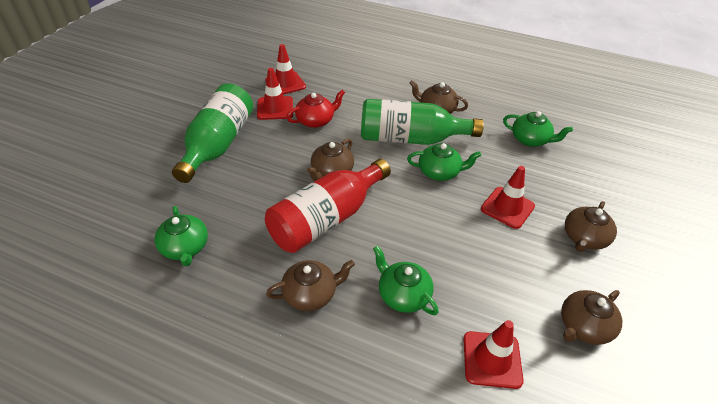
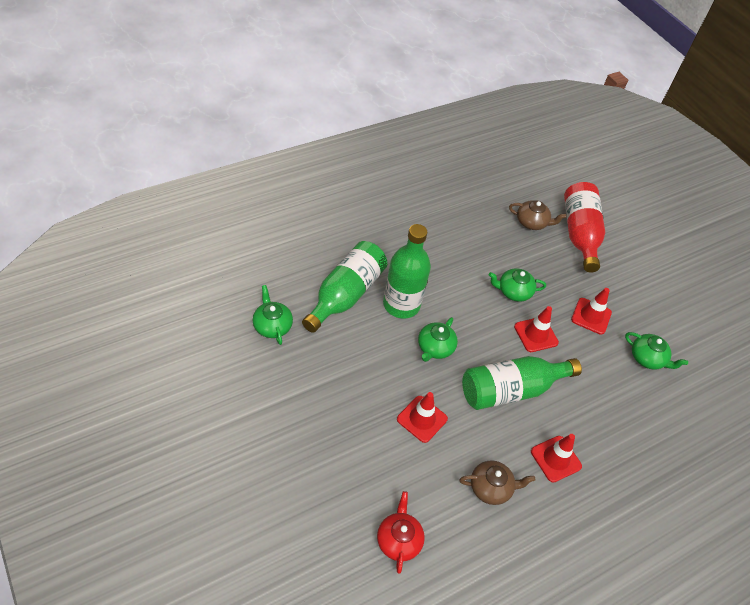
brown teapot: 5 -> 2
green bottle: 2 -> 3

